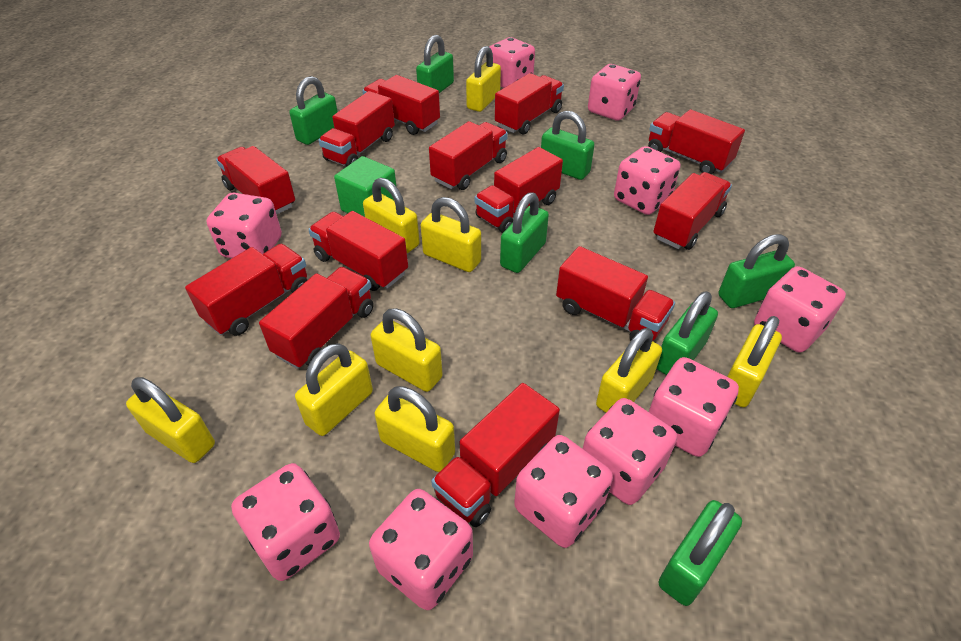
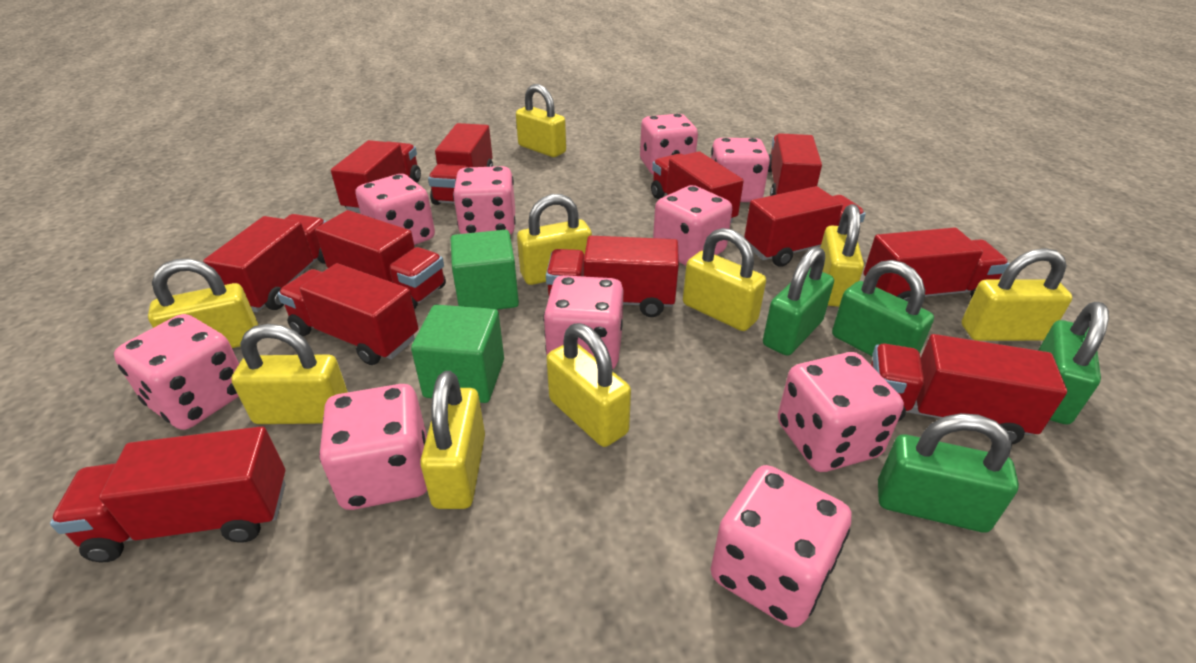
green cube: 1 -> 2
green padlock: 7 -> 4
red truck: 13 -> 12

